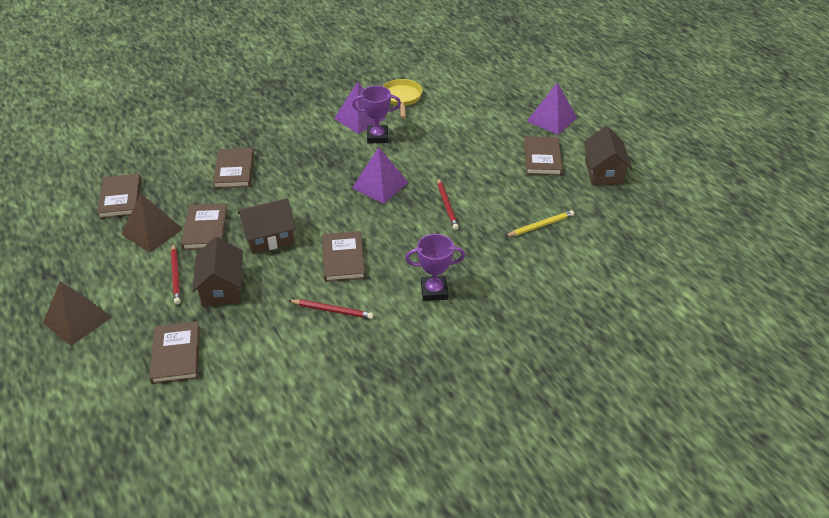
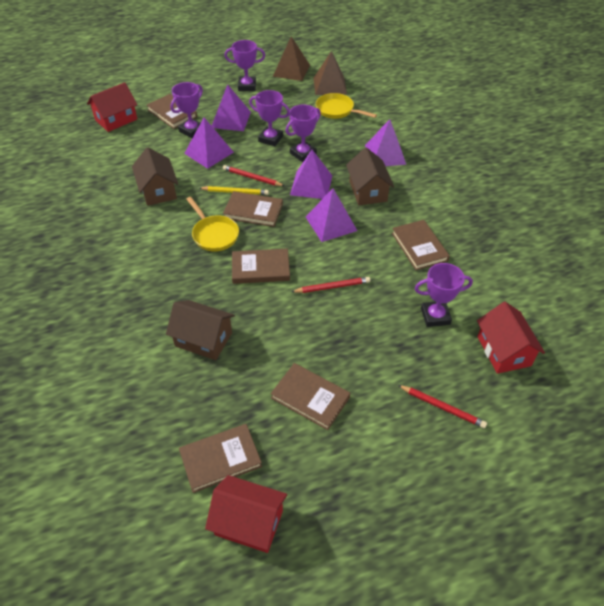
purple pyramid: 3 -> 5
purple trophy: 2 -> 5
red house: 0 -> 3
yellow pan: 1 -> 2

